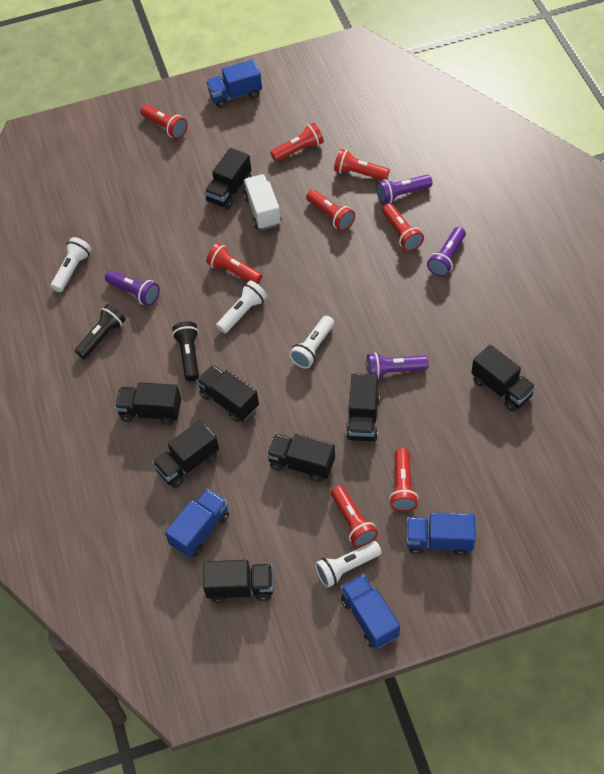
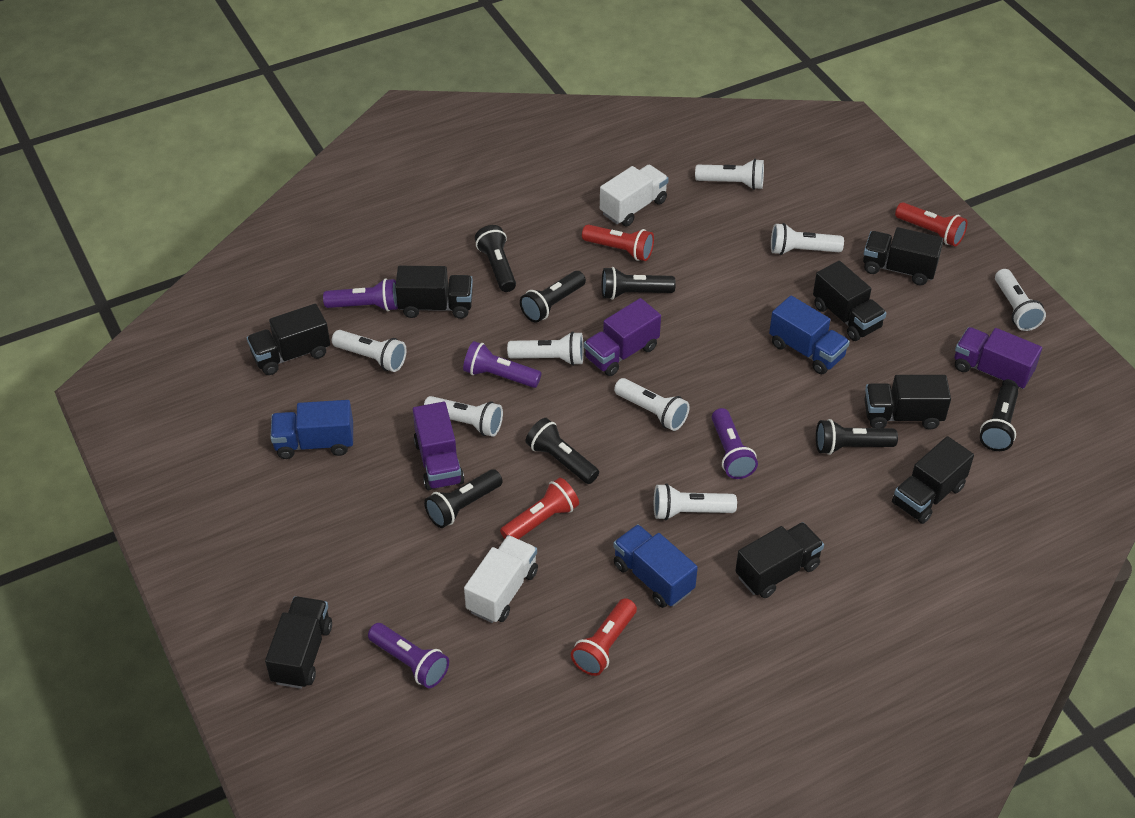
black flashlight: 2 -> 7
blue truck: 4 -> 3
purple truck: 0 -> 3
red flashlight: 8 -> 4
white flashlight: 4 -> 8
white truck: 1 -> 2

